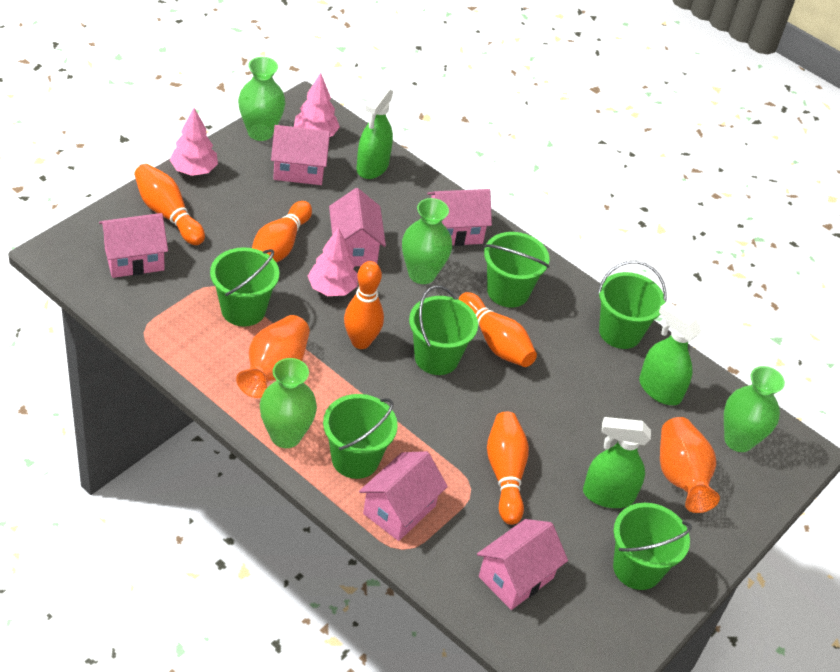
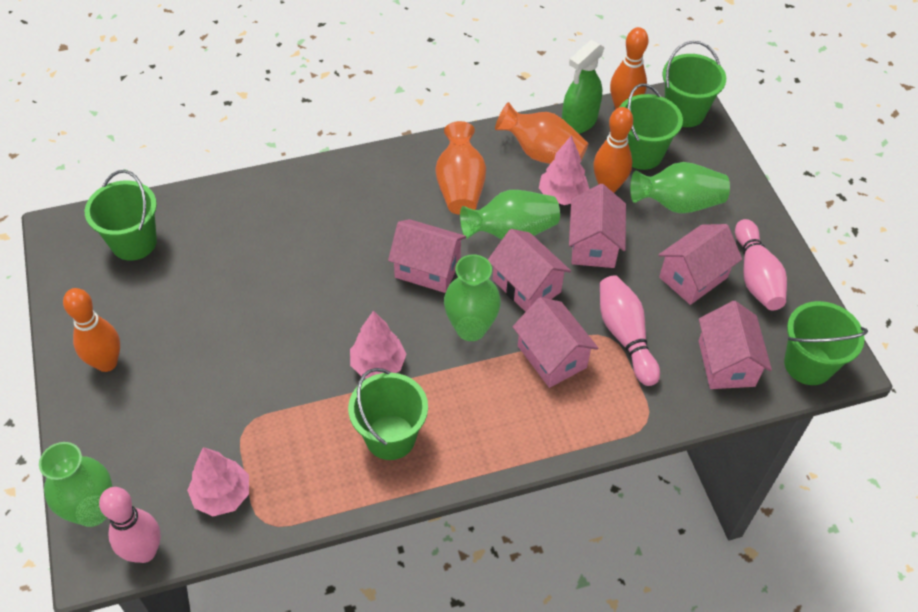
green bucket: 6 -> 5
green spray bottle: 3 -> 1
orange bowling pin: 5 -> 3
pink bowling pin: 0 -> 3

